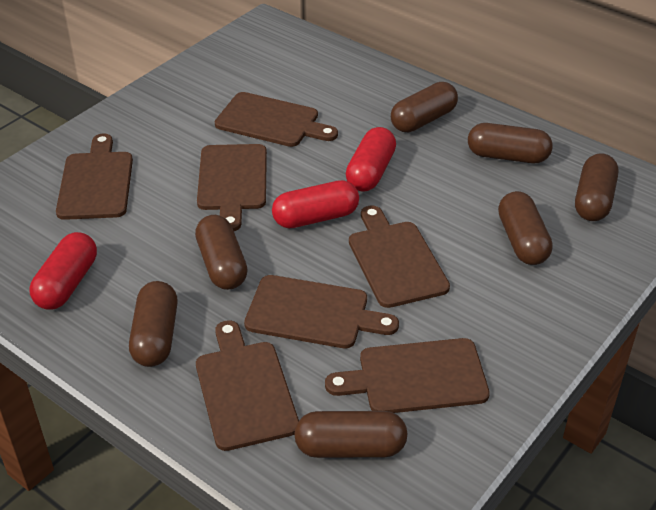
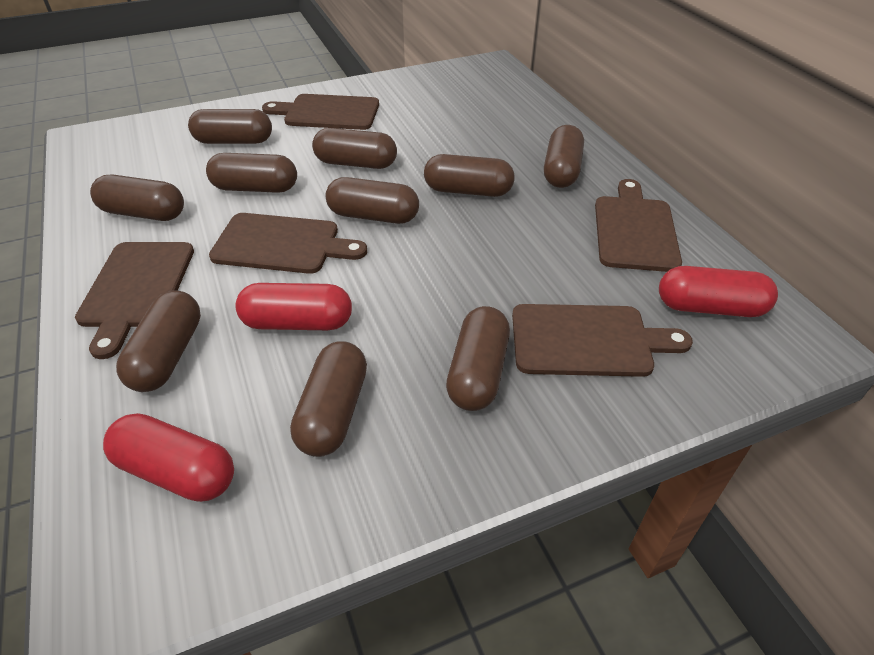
brown capsule: 7 -> 10
brown cutting board: 7 -> 5

